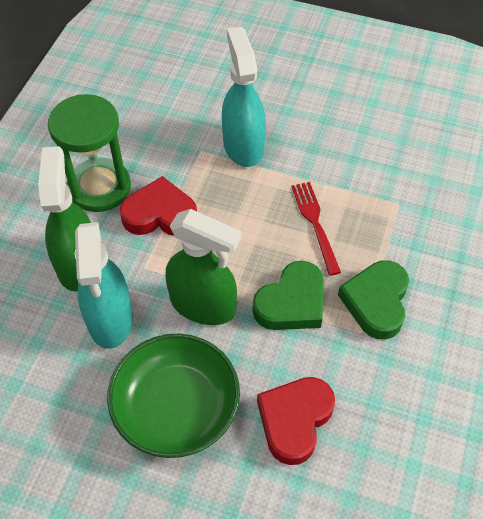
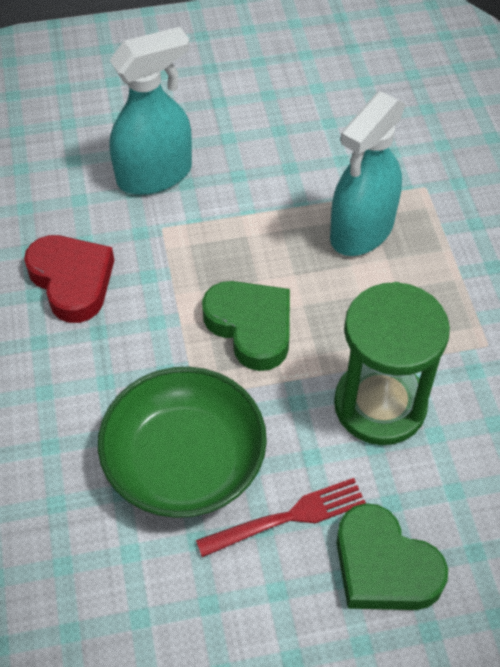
green spray bottle: 2 -> 0
red heart: 2 -> 1

